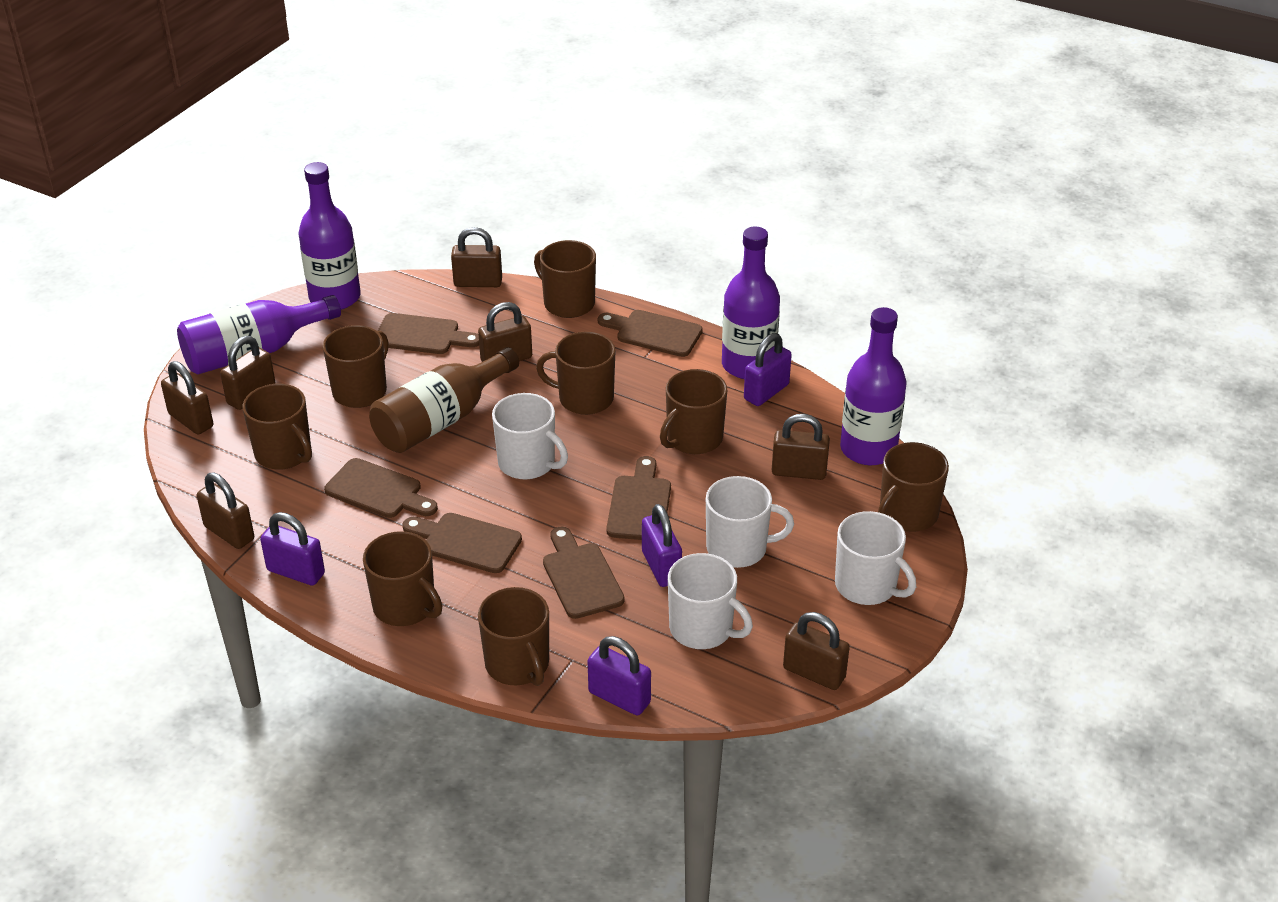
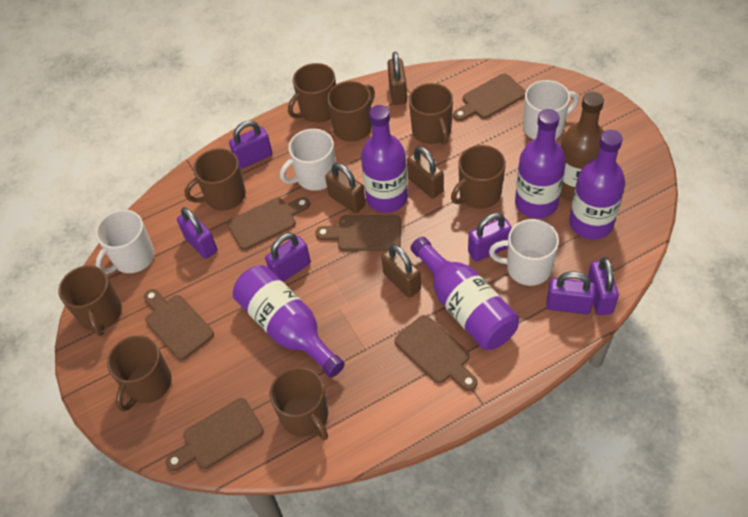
brown padlock: 7 -> 4
purple bottle: 4 -> 5
purple padlock: 4 -> 6

